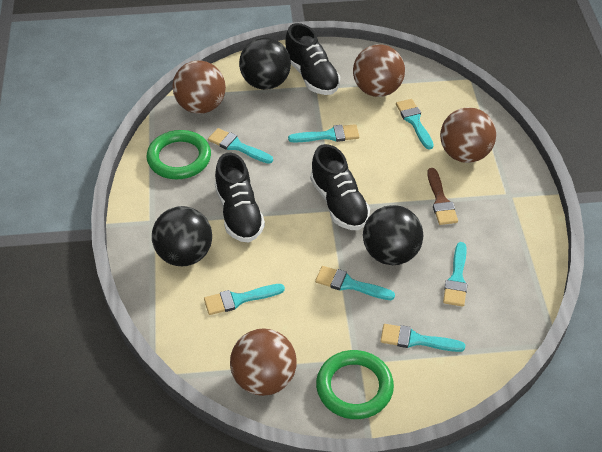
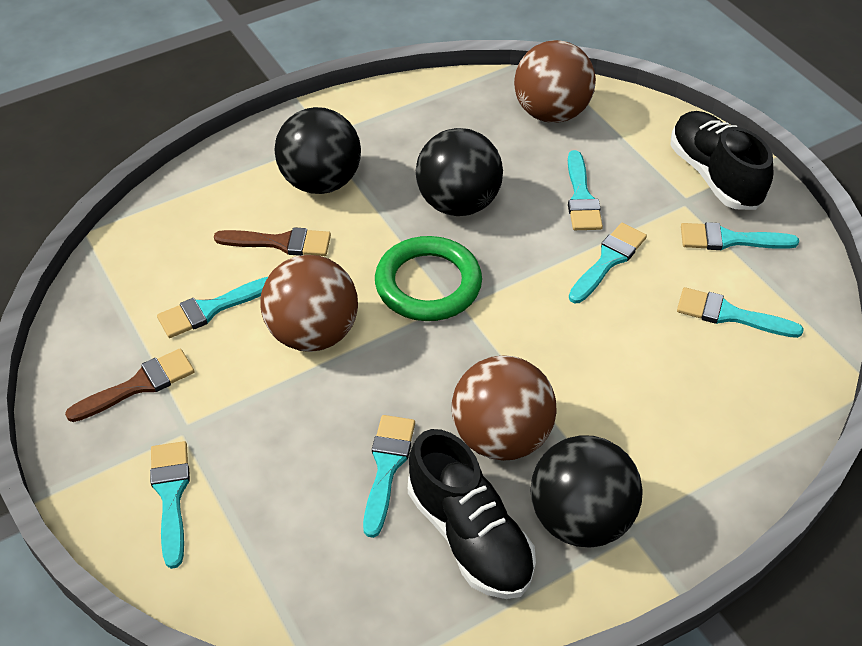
black shoe: 3 -> 2
brown ball: 4 -> 3
brown brush: 1 -> 2
green ring: 2 -> 1

